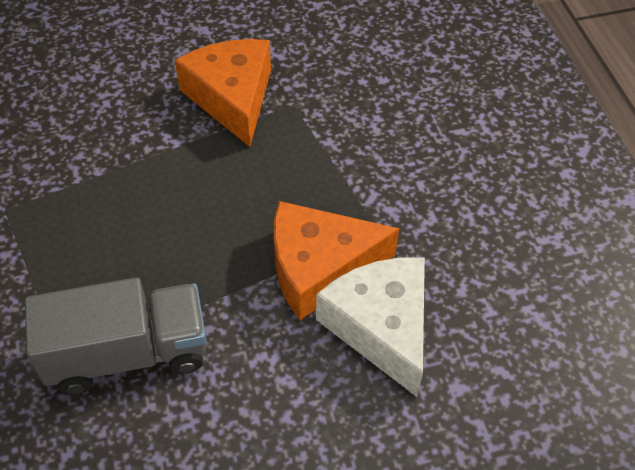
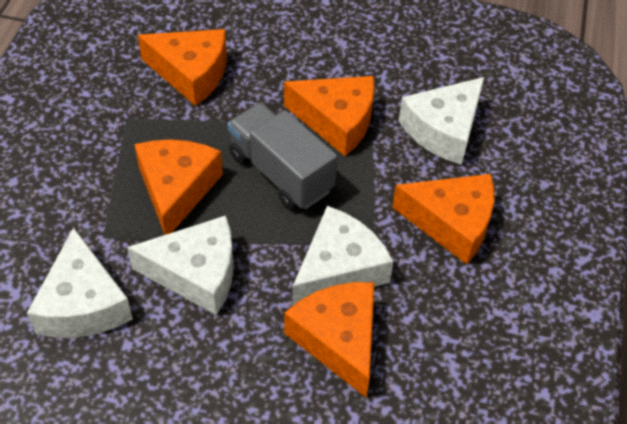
orange cheese: 2 -> 5
white cheese: 1 -> 4

